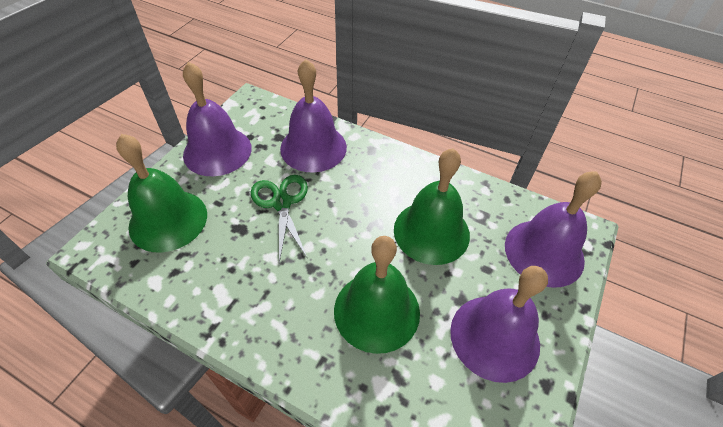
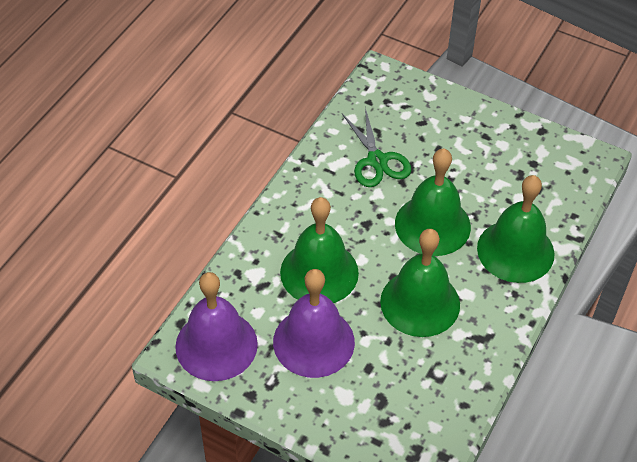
green bell: 3 -> 4
purple bell: 4 -> 2

